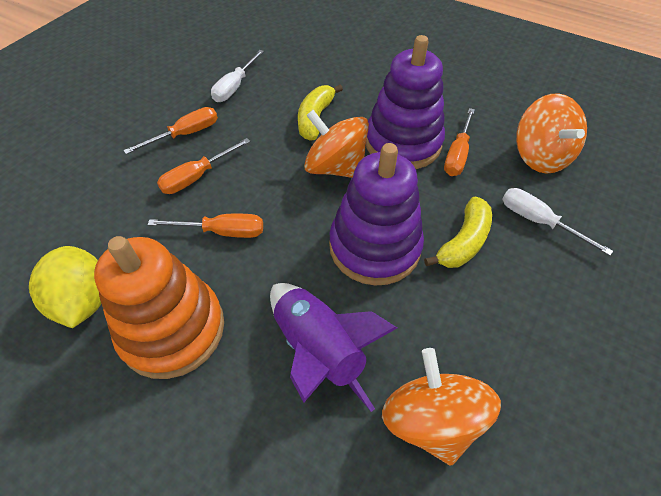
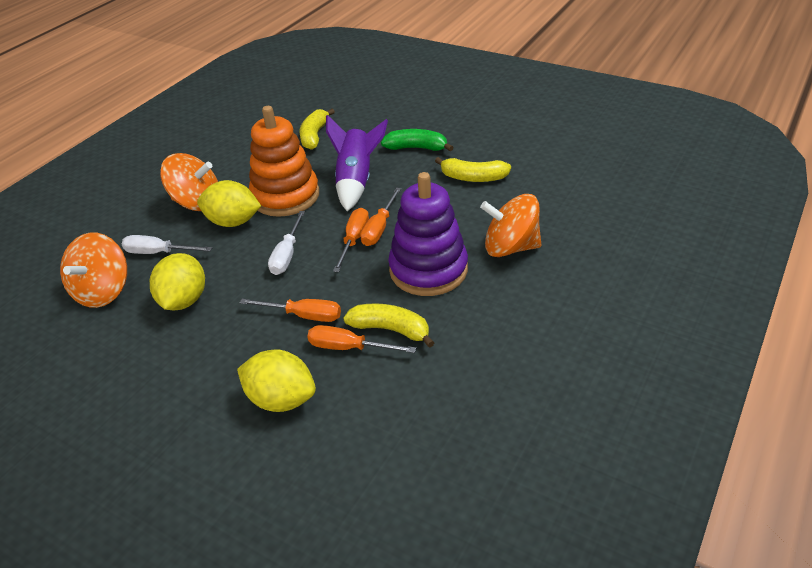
green banana: 0 -> 1
purple stacking toy: 2 -> 1
yellow banana: 2 -> 3
yellow lemon: 1 -> 3

